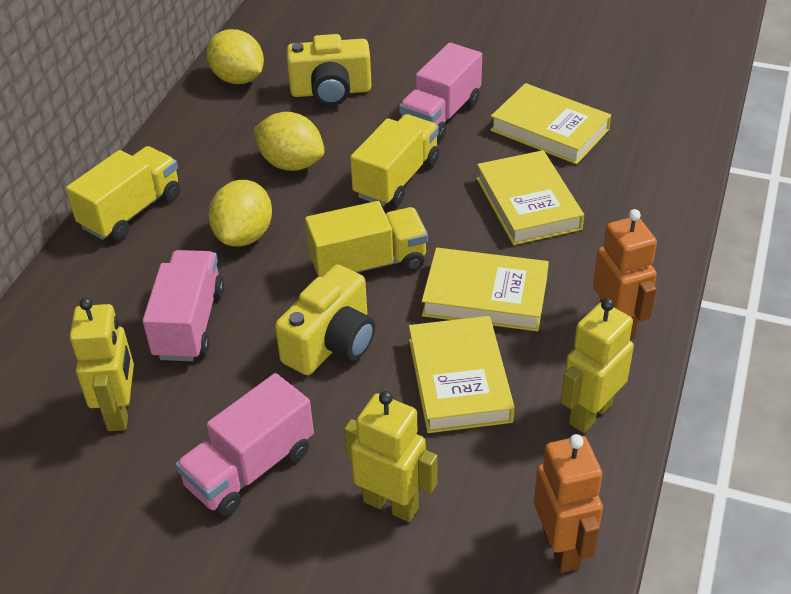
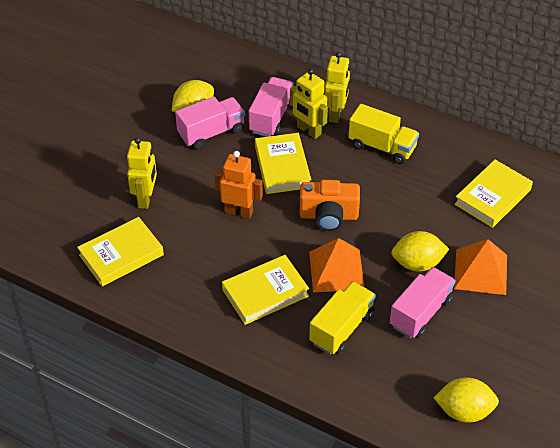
orange camera: 0 -> 1
orange pyramid: 0 -> 2
orange robot: 2 -> 1
yellow camera: 2 -> 0
yellow truck: 3 -> 2

